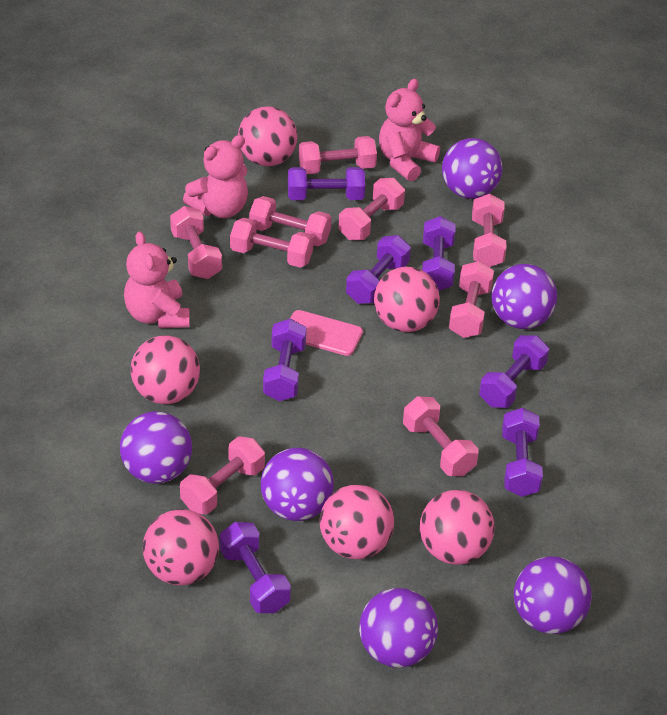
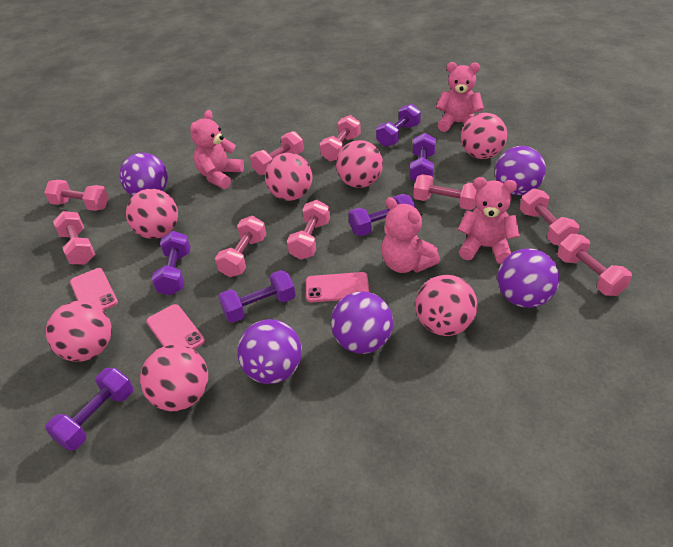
pink ball: 6 -> 7
pink phone: 1 -> 3
pink teddy bear: 3 -> 4
purple ball: 6 -> 5
purple dumbbell: 7 -> 6

